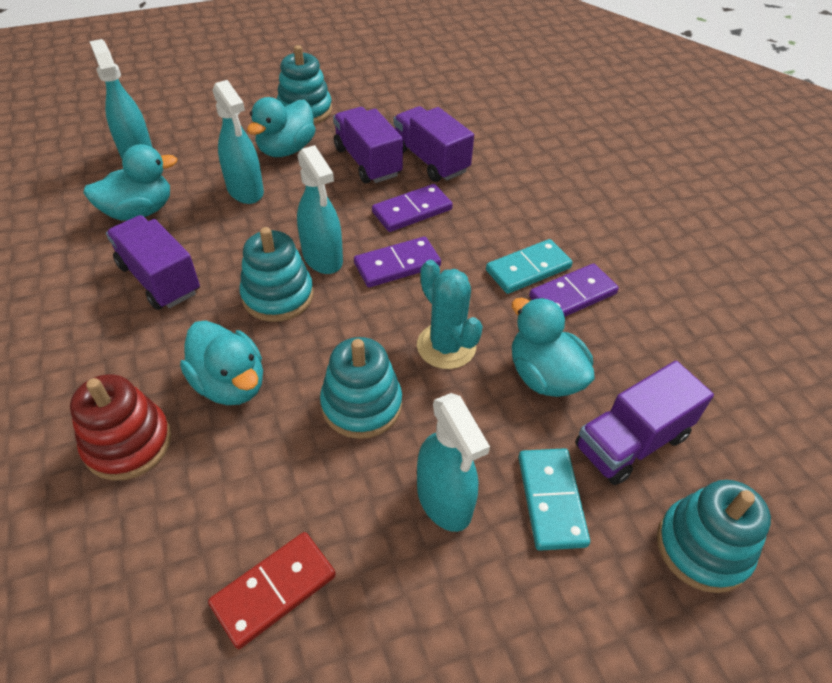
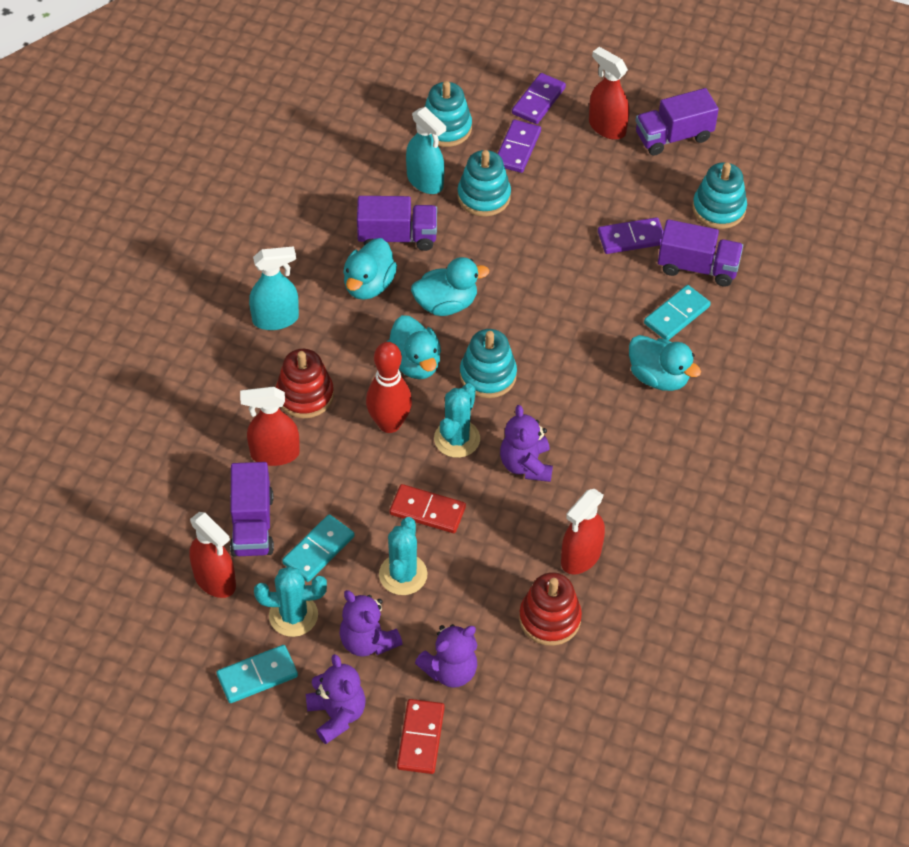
purple teddy bear: 0 -> 4
red bowling pin: 0 -> 1
red domino: 1 -> 2
red spray bottle: 0 -> 4
red stacking toy: 1 -> 2
turquoise cactus: 1 -> 3
turquoise domino: 2 -> 3
turquoise spray bottle: 4 -> 2

